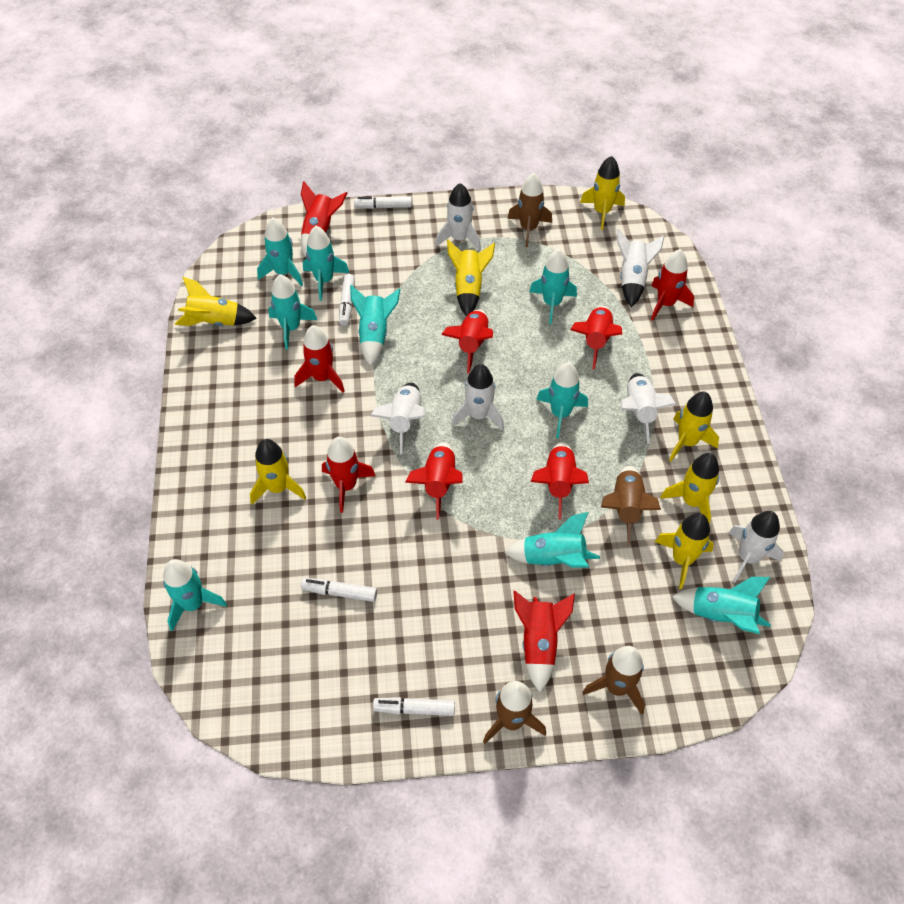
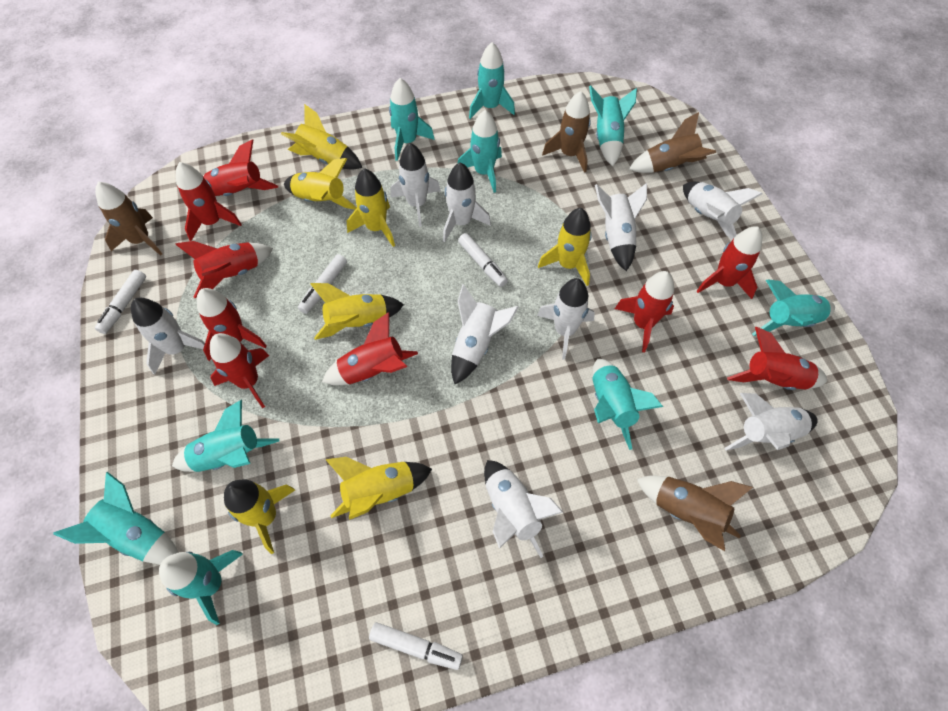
white rocket: 6 -> 9

